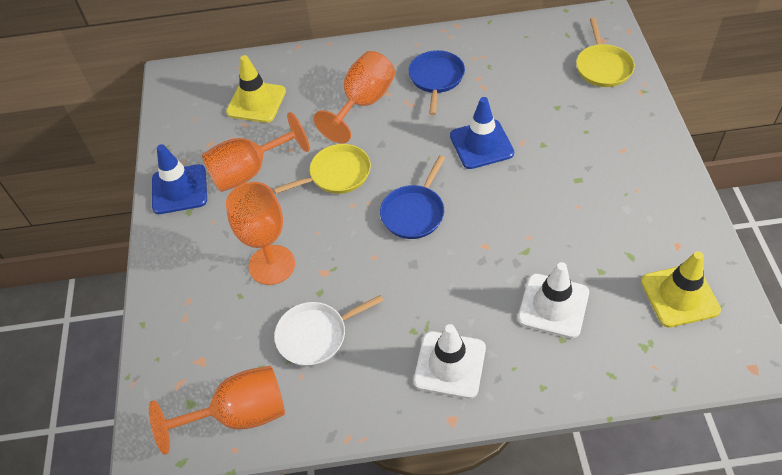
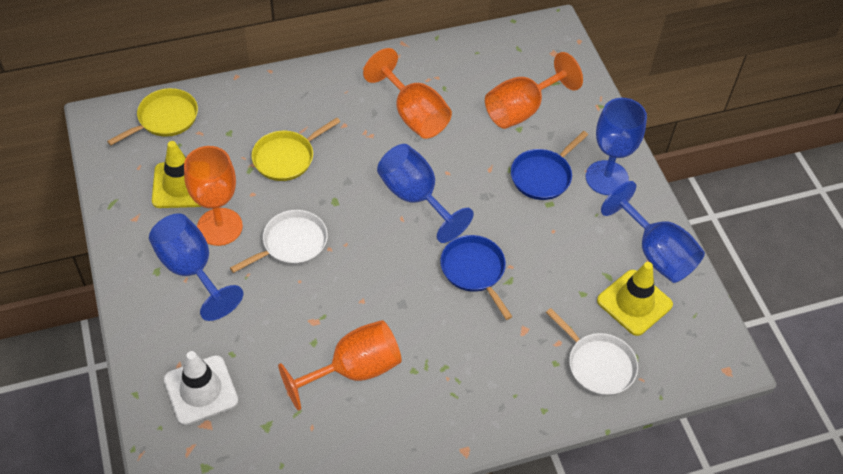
blue goblet: 0 -> 4
blue traffic cone: 2 -> 0
white pan: 1 -> 2
white traffic cone: 2 -> 1

